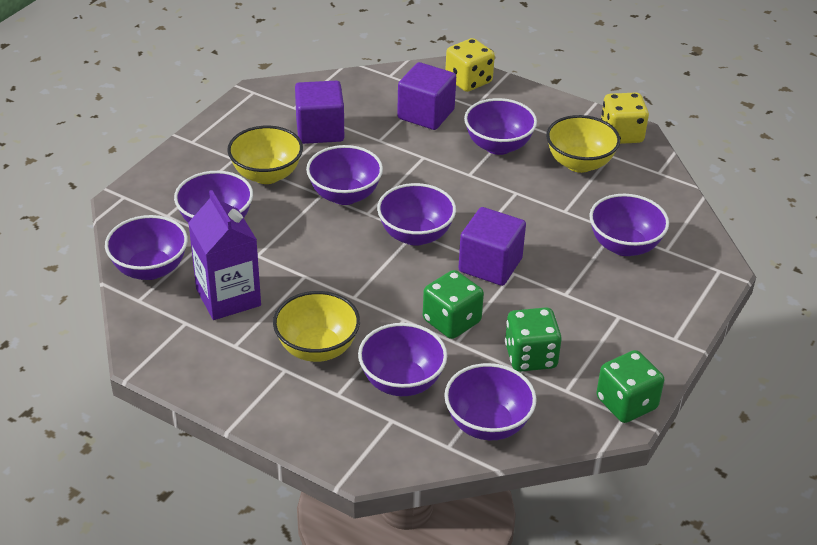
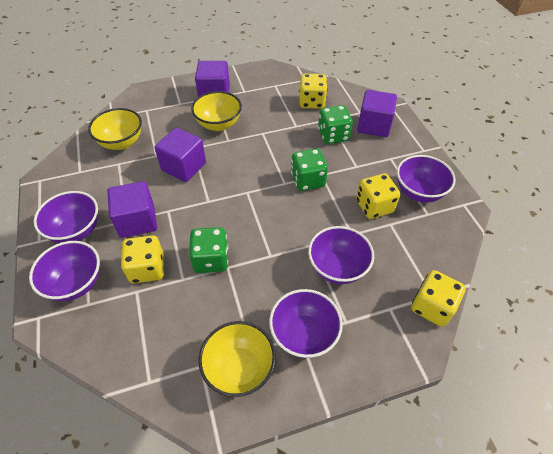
purple bowl: 8 -> 5
purple carton: 1 -> 0
purple cube: 3 -> 4
yellow dice: 2 -> 4

